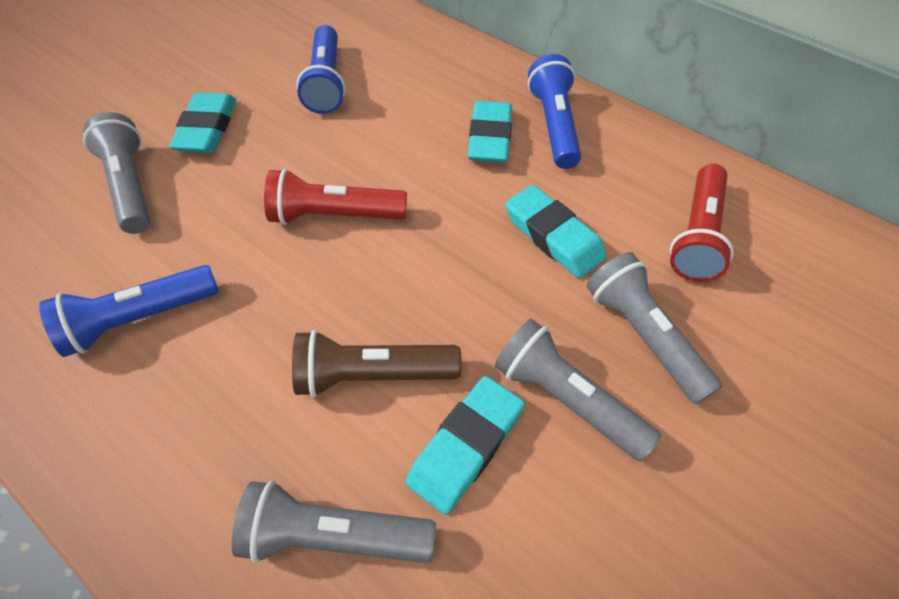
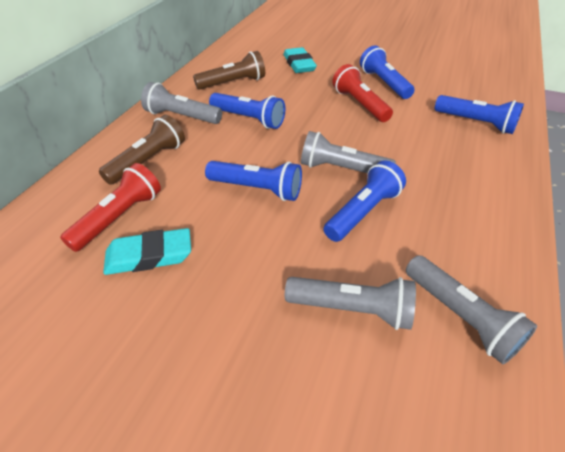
blue flashlight: 3 -> 5
brown flashlight: 1 -> 2
turquoise eraser: 4 -> 2

